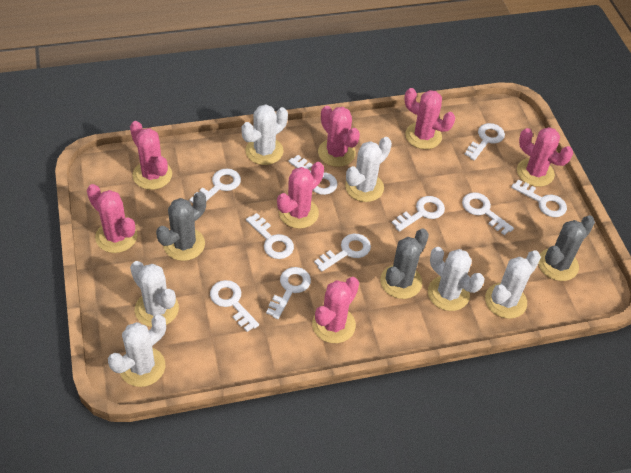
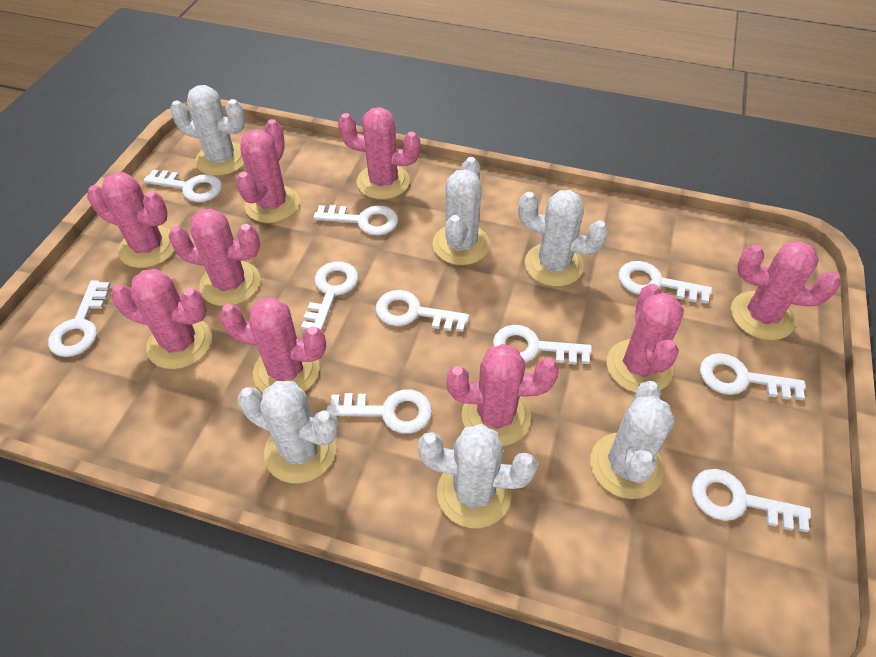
grey cactus: 3 -> 0
pink cactus: 7 -> 9

